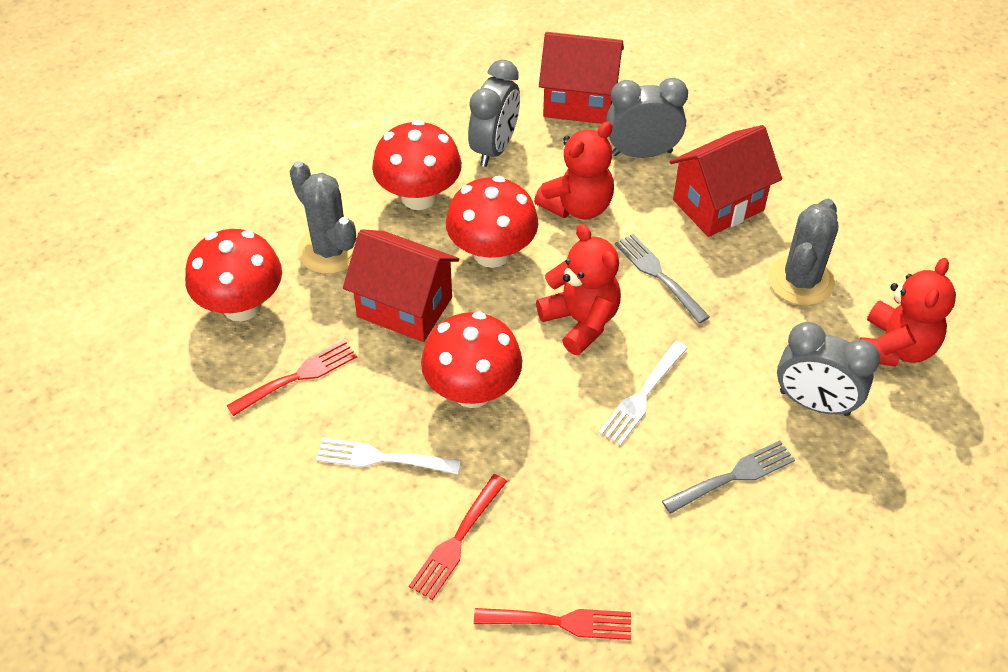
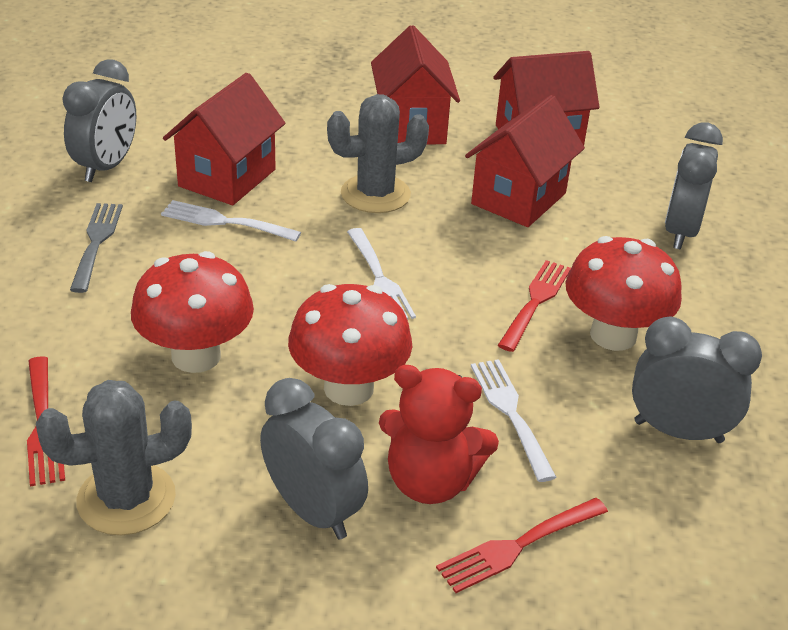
grey clock: 3 -> 4
grey fork: 2 -> 1
red house: 3 -> 4
red mushroom: 4 -> 3
red teddy bear: 3 -> 1
white fork: 2 -> 3

